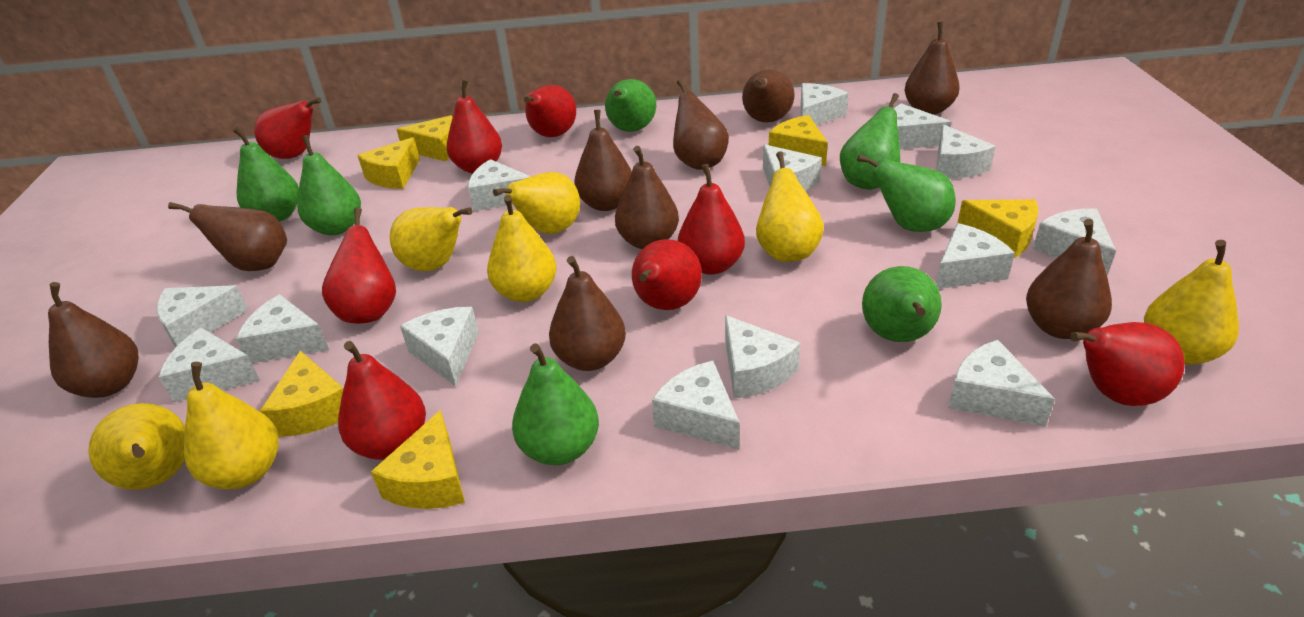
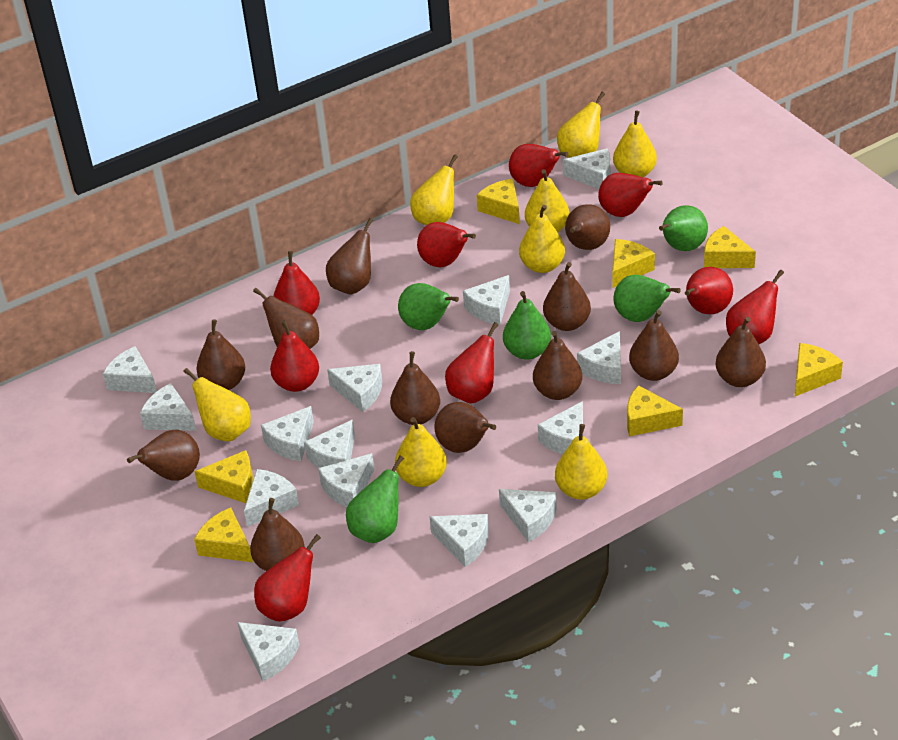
brown pear: 9 -> 12
green pear: 7 -> 5
red pear: 8 -> 9
yellow cheese: 6 -> 7
yellow pear: 7 -> 8

